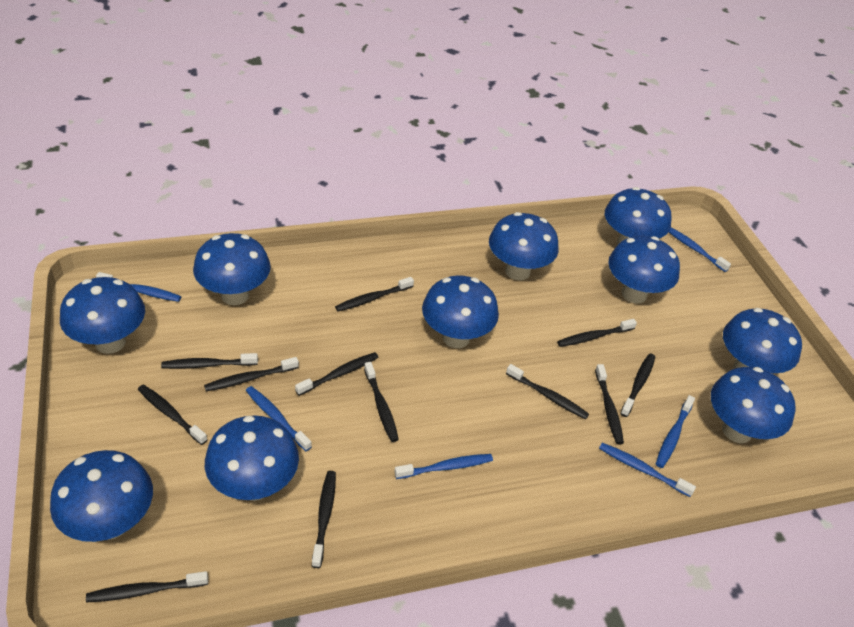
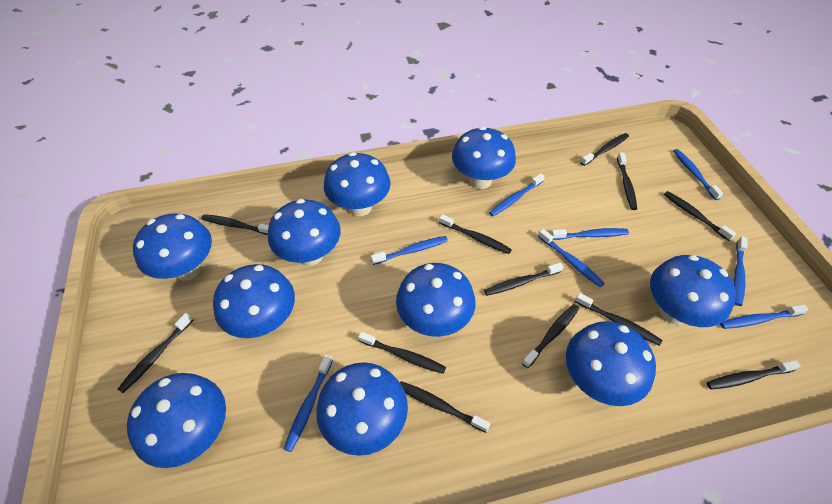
blue toothbrush: 6 -> 8

